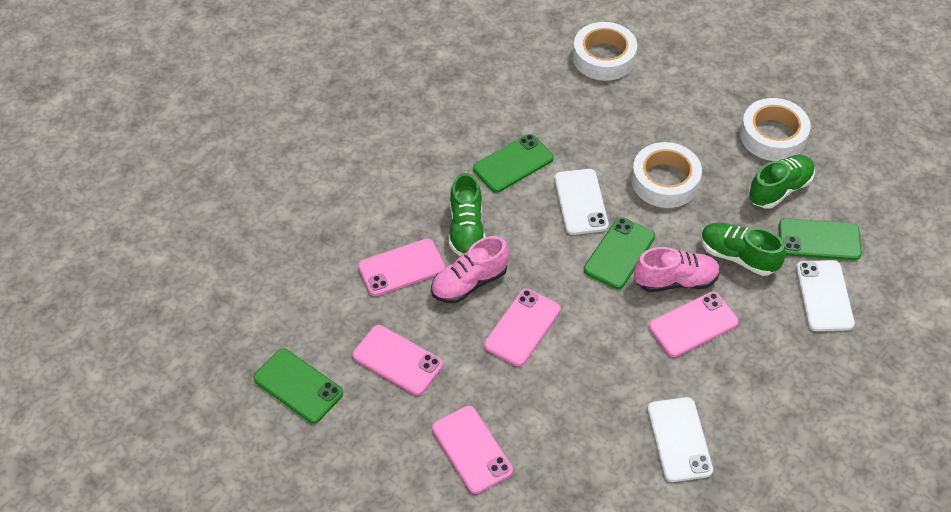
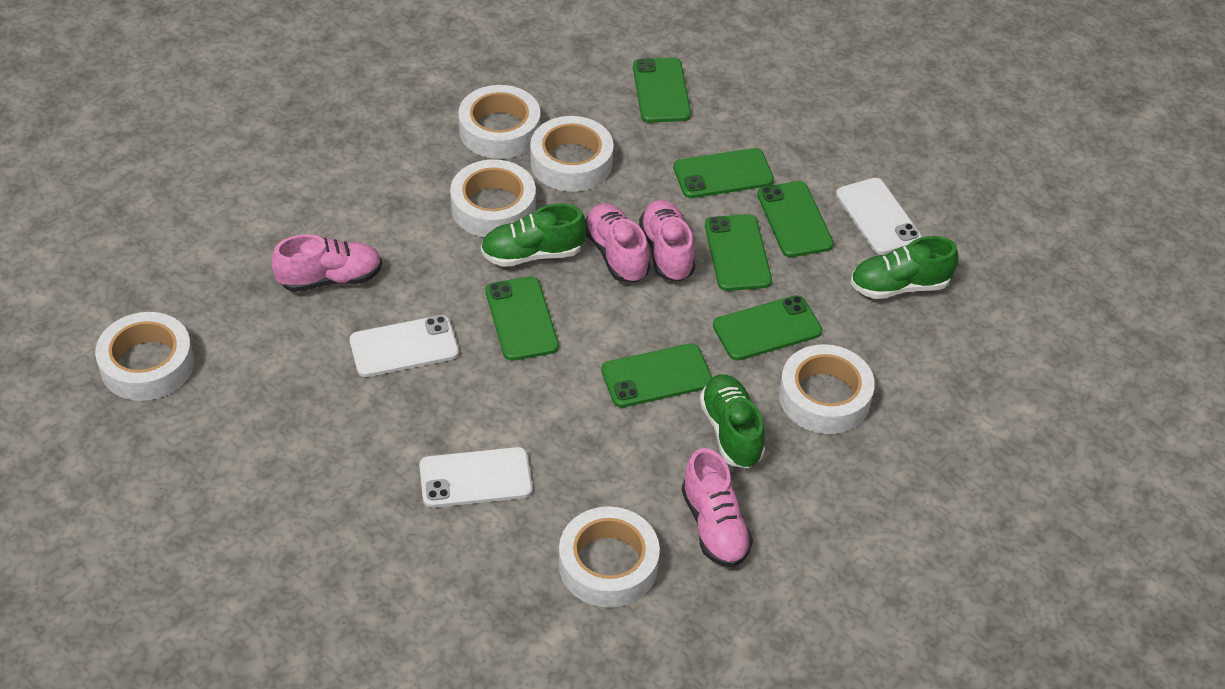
green phone: 4 -> 7
pink phone: 5 -> 0
pink shoe: 2 -> 4
white tape: 3 -> 6

